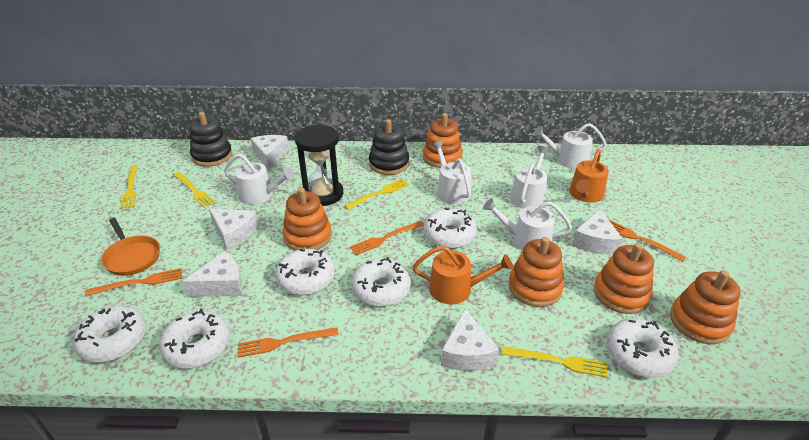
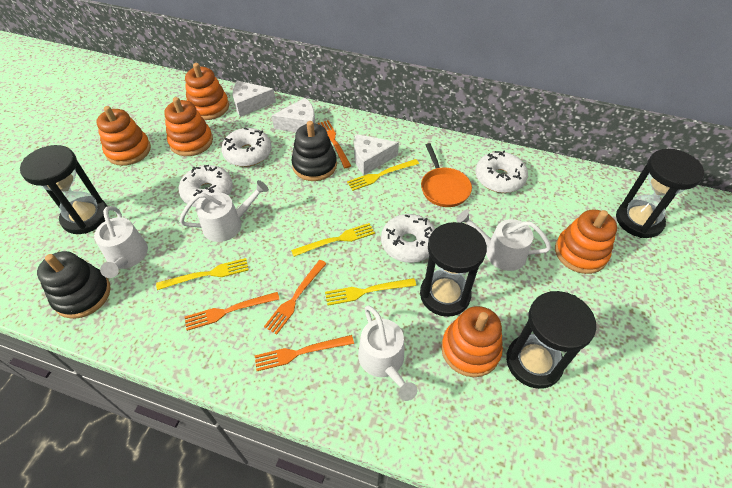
black hourglass: 1 -> 4
orange watering can: 2 -> 0
white cheese: 5 -> 3
white donut: 6 -> 4
white watering can: 5 -> 4

